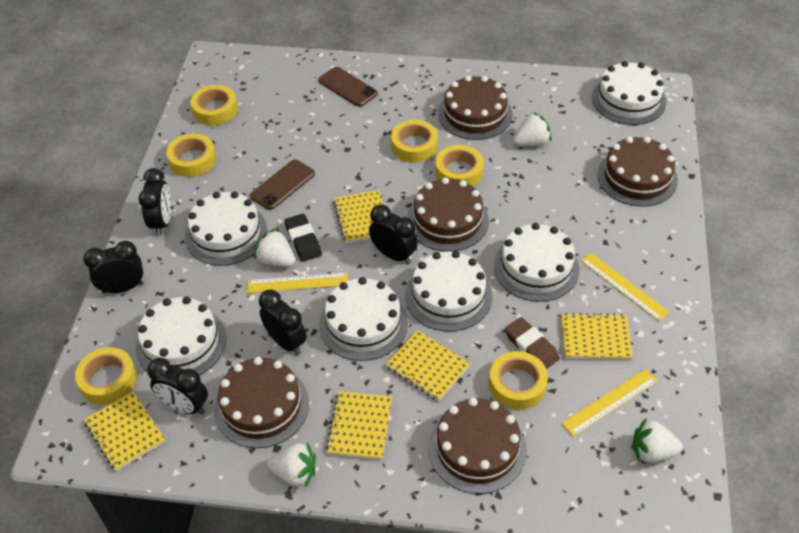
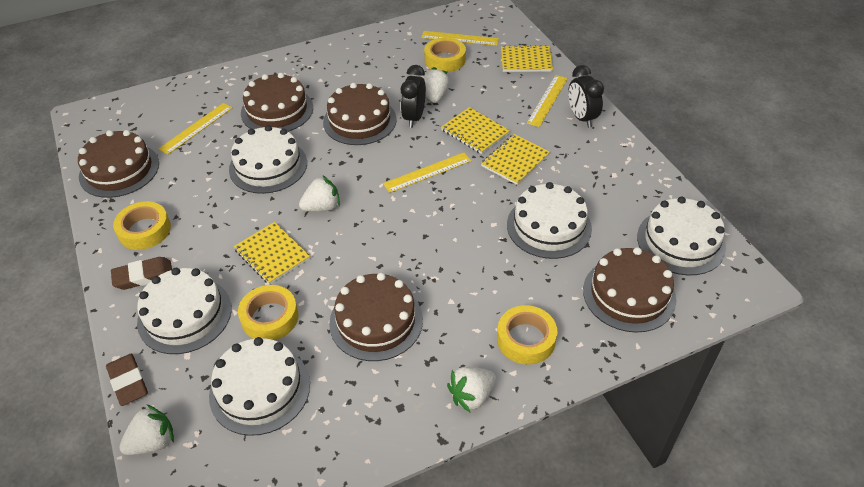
black clock: 5 -> 2
black eraser: 1 -> 0
brown eraser: 1 -> 2
brown phone: 2 -> 0
white cake: 6 -> 5
yellow notebook: 5 -> 4
yellow ruler: 3 -> 4
yellow tape: 6 -> 4

